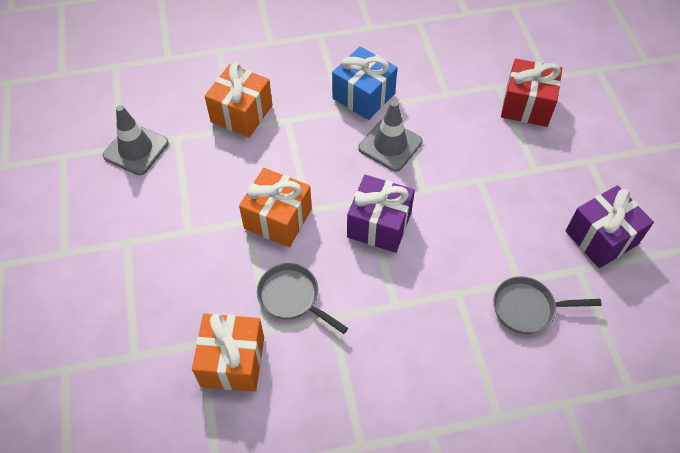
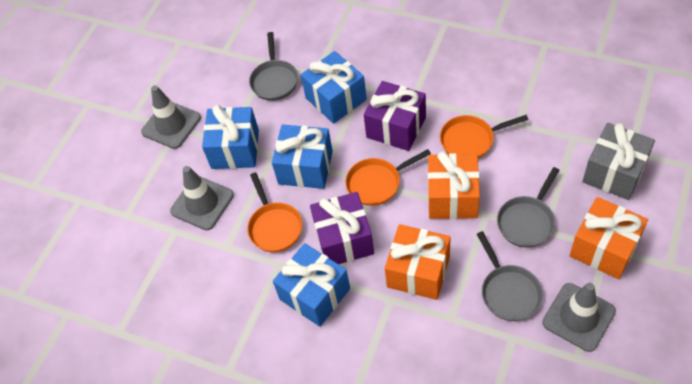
blue gift: 1 -> 4
grey gift: 0 -> 1
grey pan: 2 -> 3
grey traffic cone: 2 -> 3
orange pan: 0 -> 3
red gift: 1 -> 0

